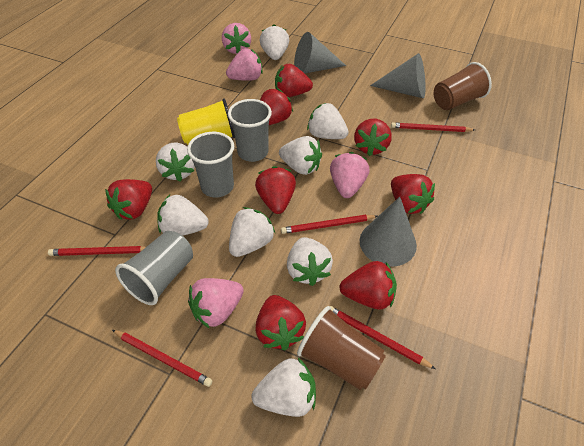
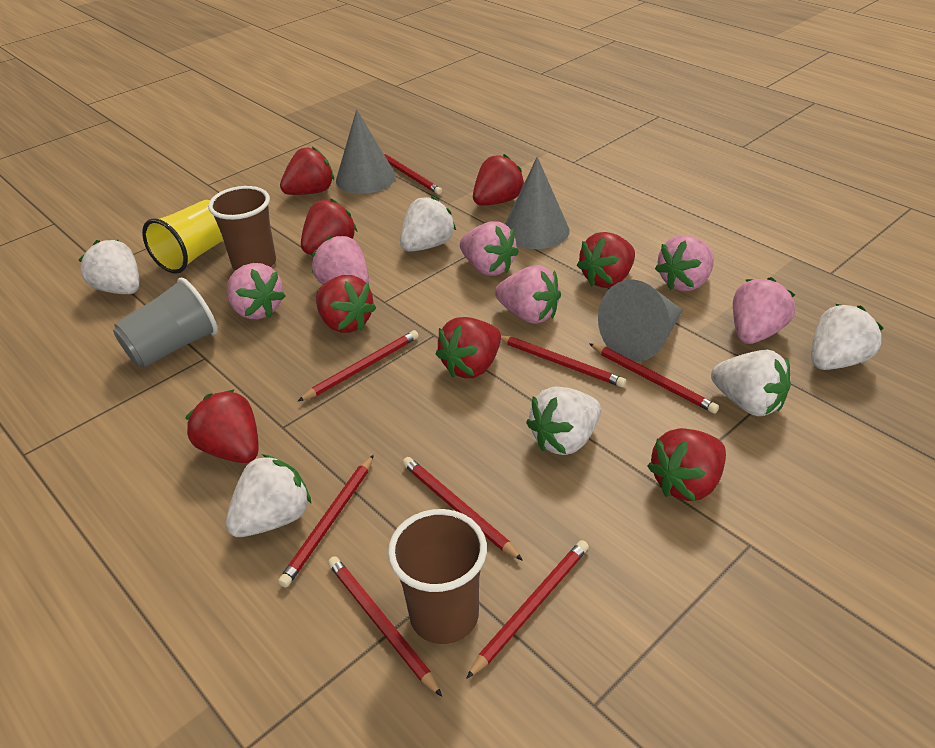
grey cup: 3 -> 1
pink strawberry: 4 -> 6
red pencil: 5 -> 8
white strawberry: 8 -> 6

